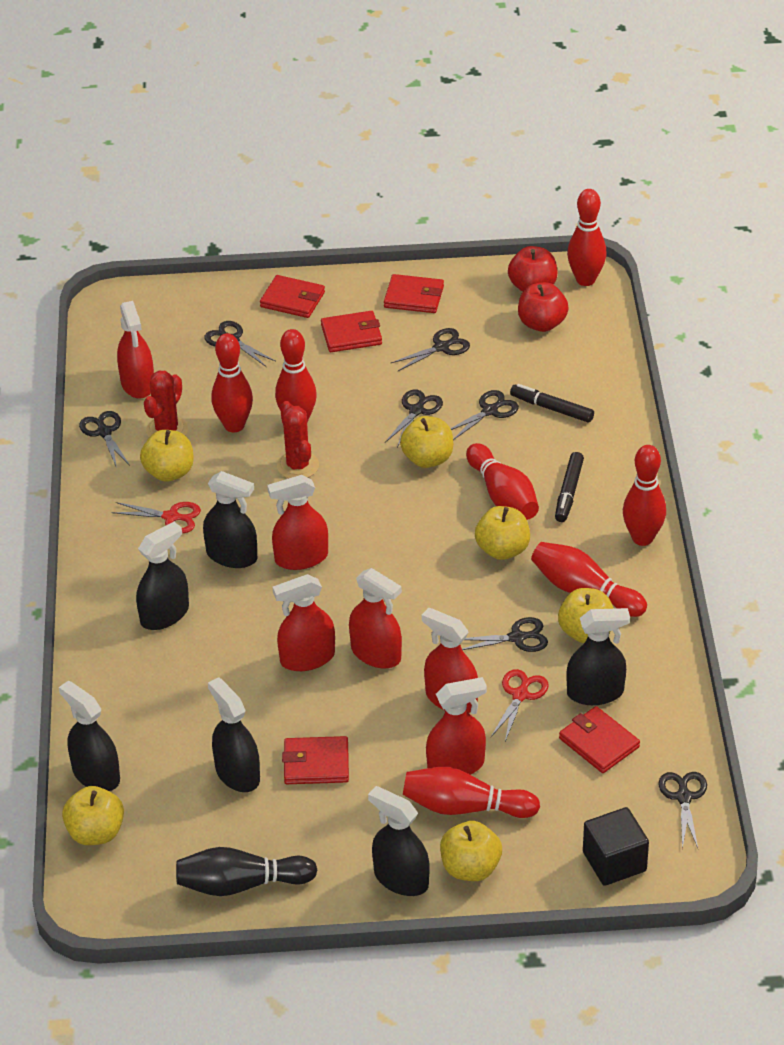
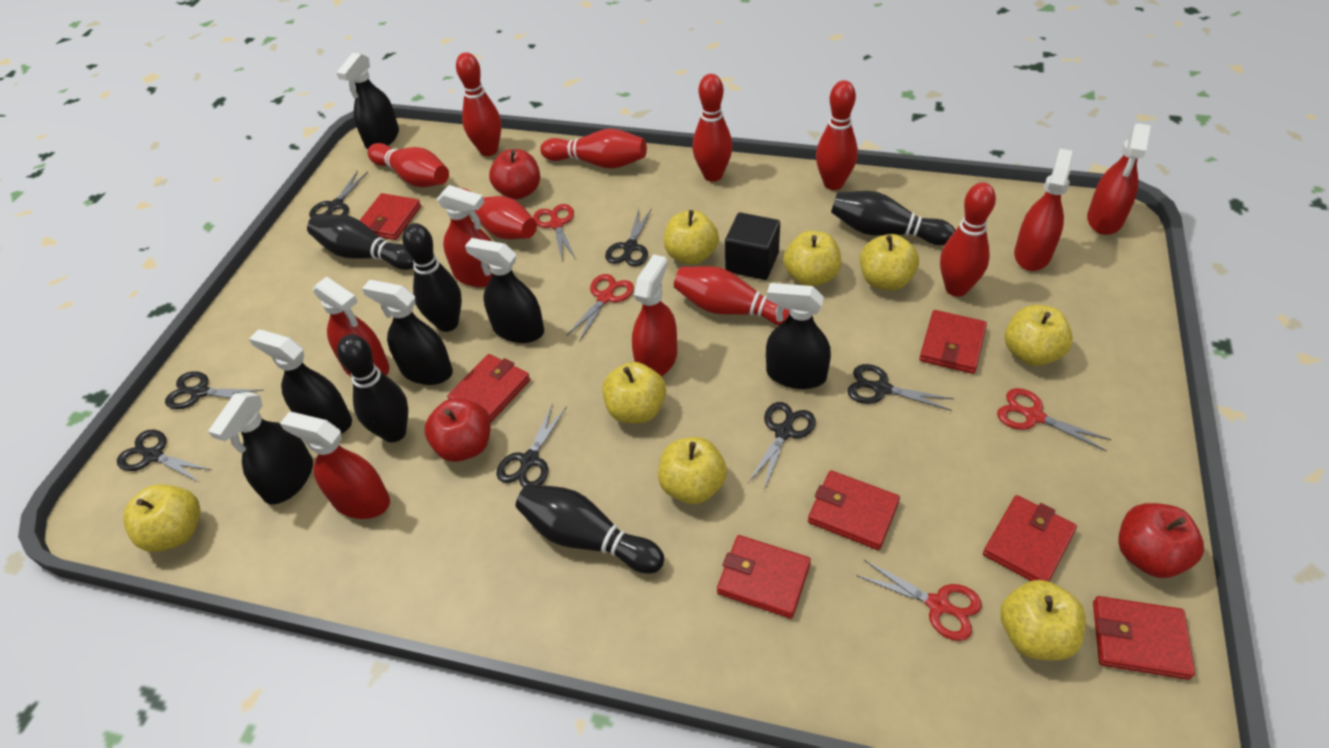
black bowling pin: 1 -> 5
black marker: 2 -> 0
red apple: 2 -> 3
red bowling pin: 7 -> 8
red cactus: 2 -> 0
red scissors: 2 -> 4
red wallet: 5 -> 7
yellow apple: 6 -> 8

